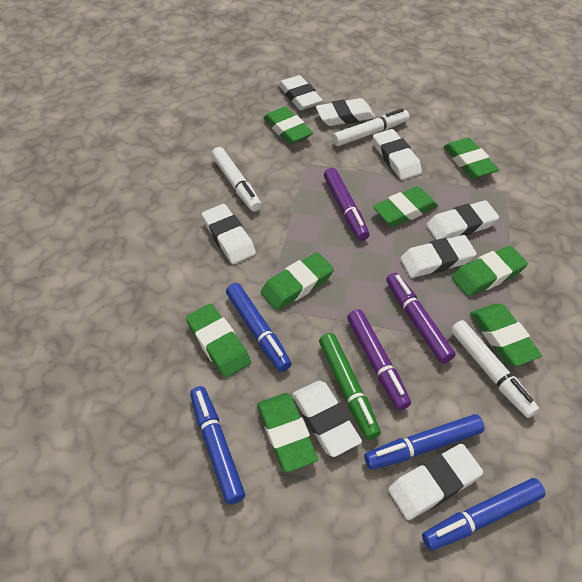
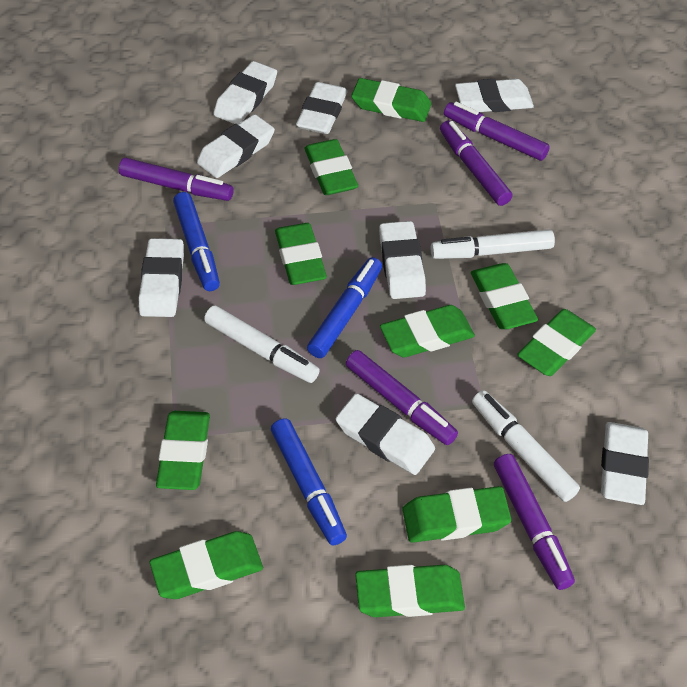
blue marker: 4 -> 3
green eraser: 8 -> 10
green marker: 1 -> 0
purple marker: 3 -> 5

